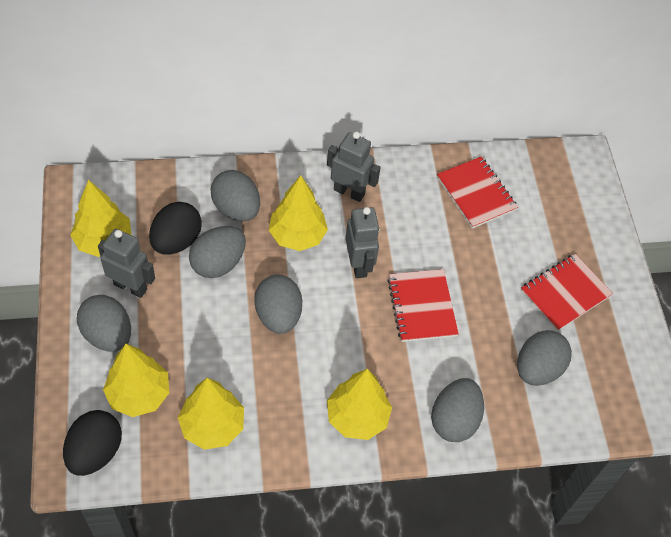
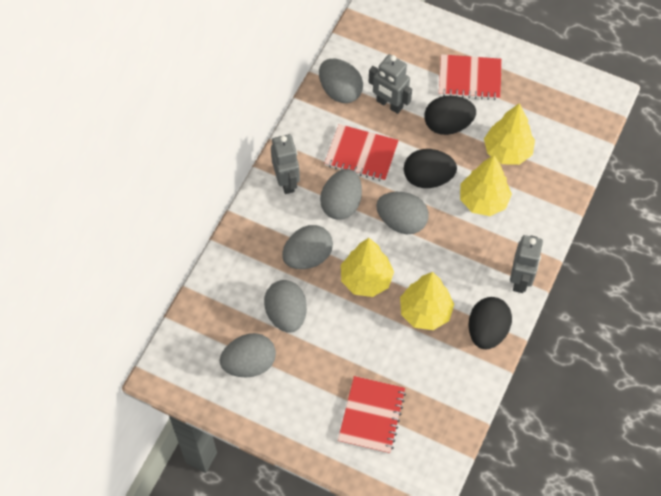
black egg: 2 -> 3
yellow tree: 5 -> 4

